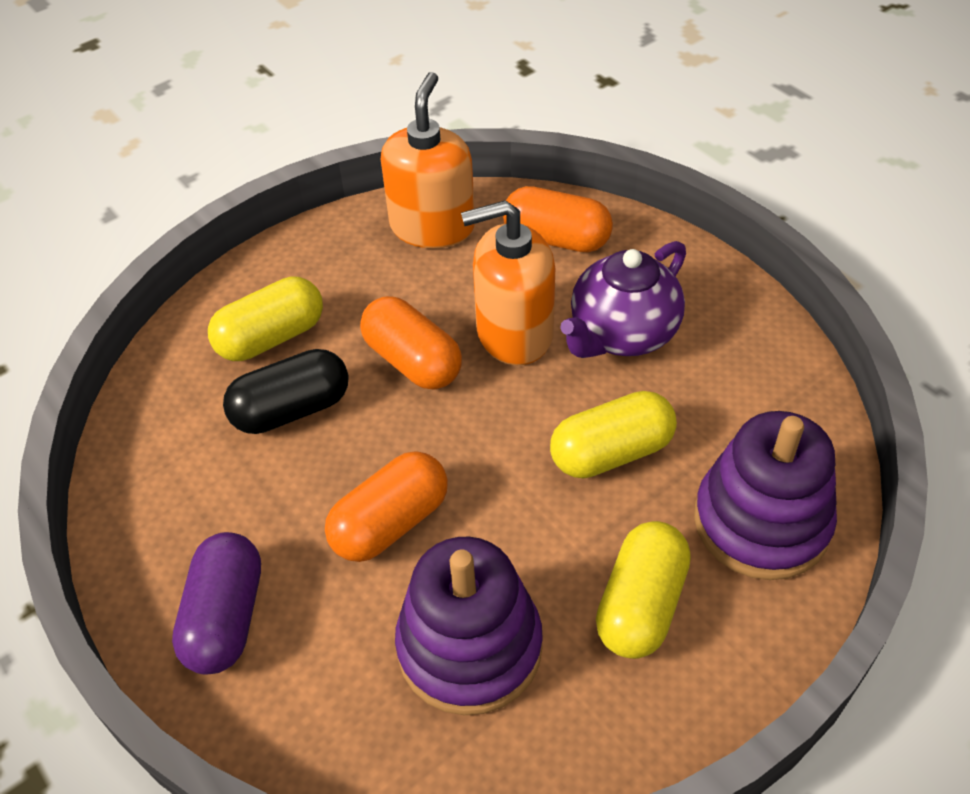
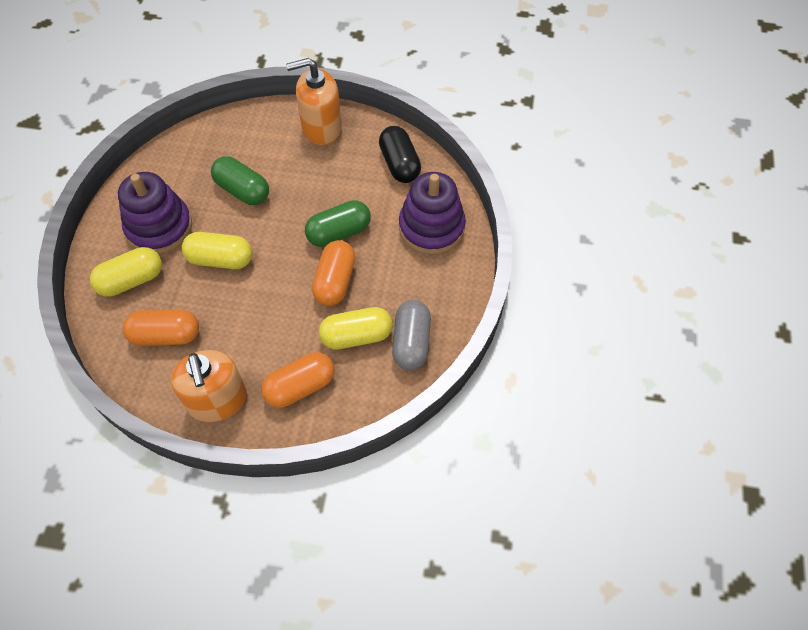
green capsule: 0 -> 2
grey capsule: 0 -> 1
purple capsule: 1 -> 0
purple teapot: 1 -> 0

